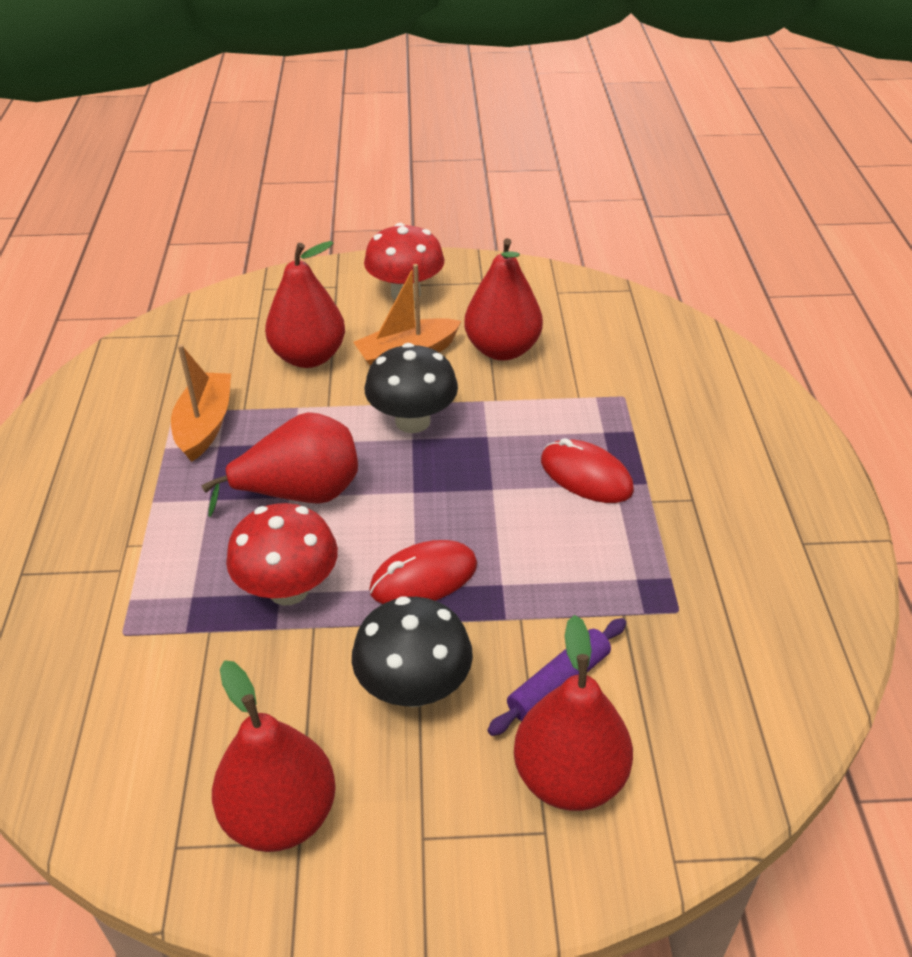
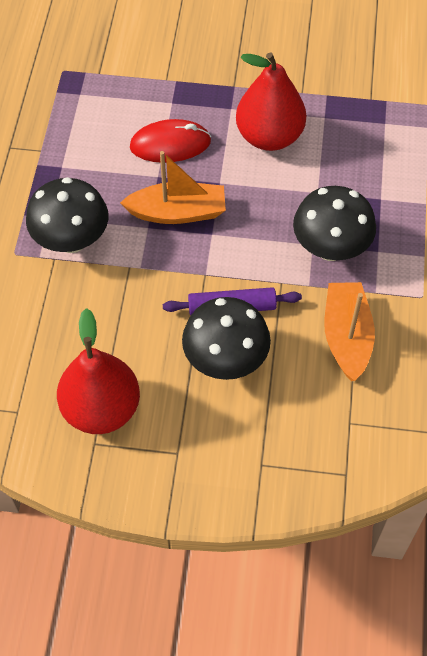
black mushroom: 2 -> 3
red mouse: 2 -> 1
red mushroom: 2 -> 0
red pear: 5 -> 2

